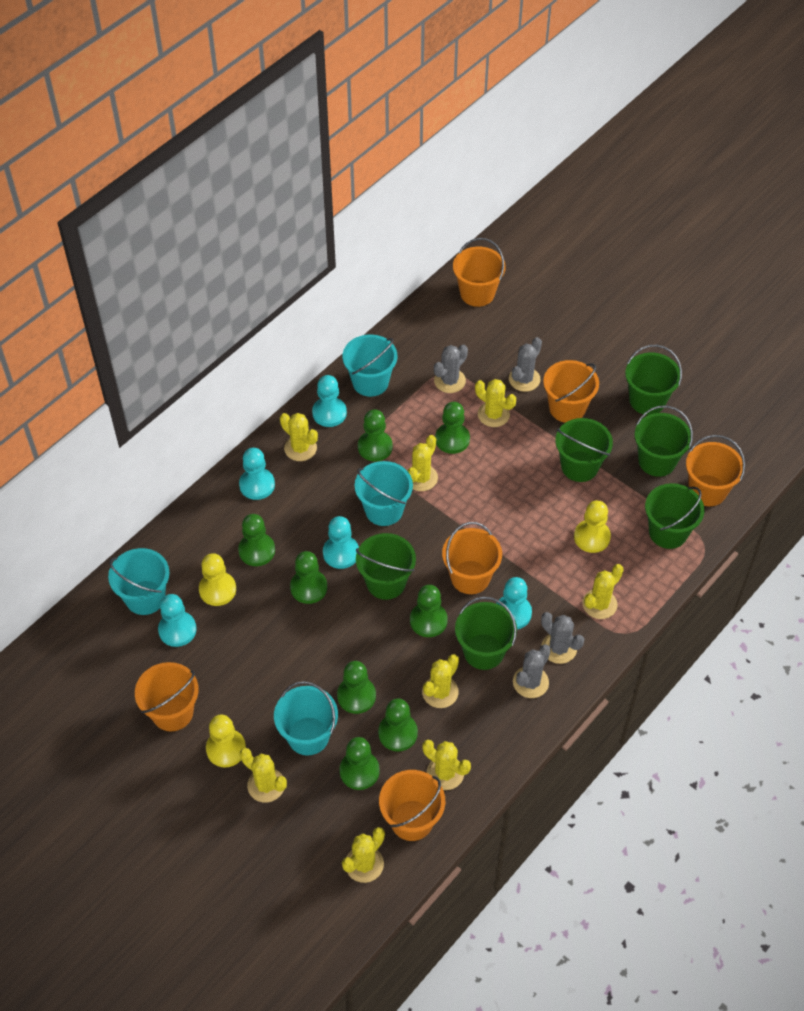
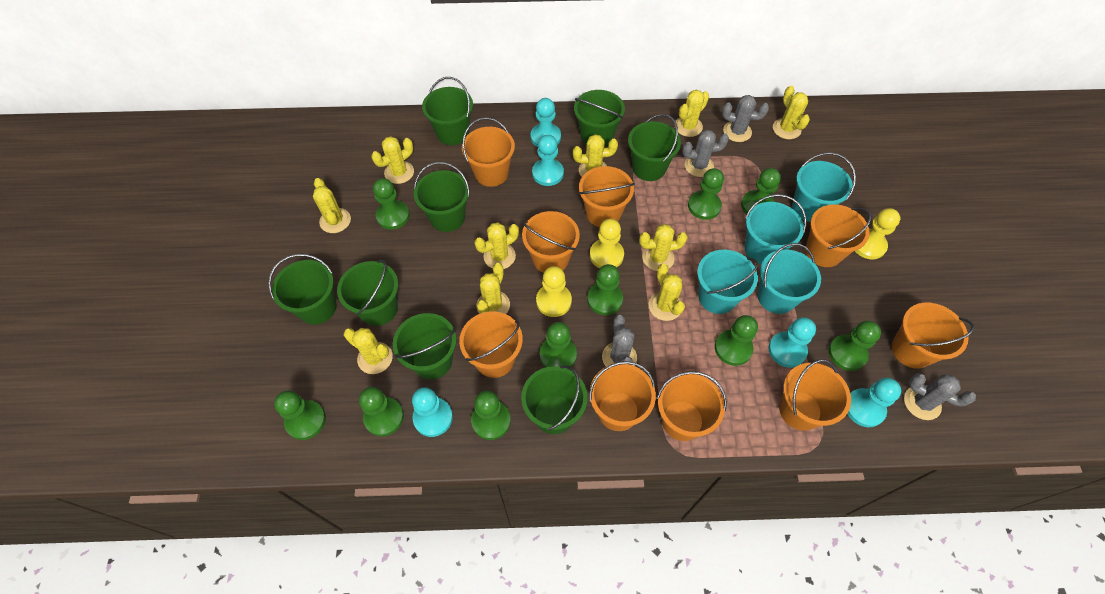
green bucket: 6 -> 8
green pawn: 8 -> 10
orange bucket: 6 -> 9
yellow cactus: 8 -> 10

